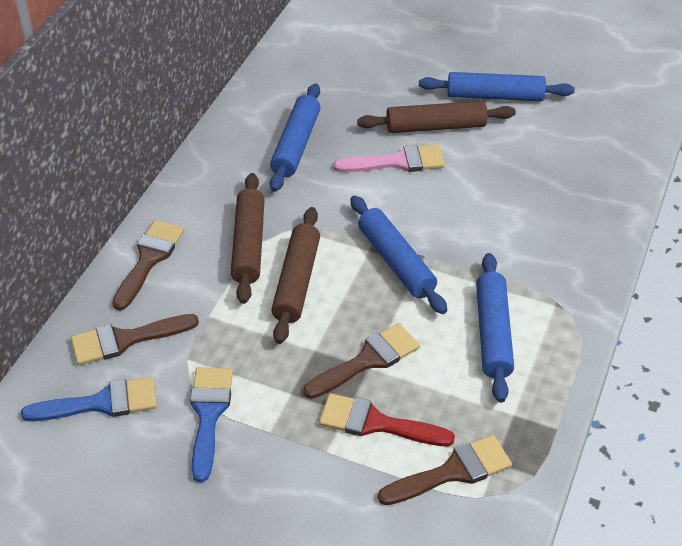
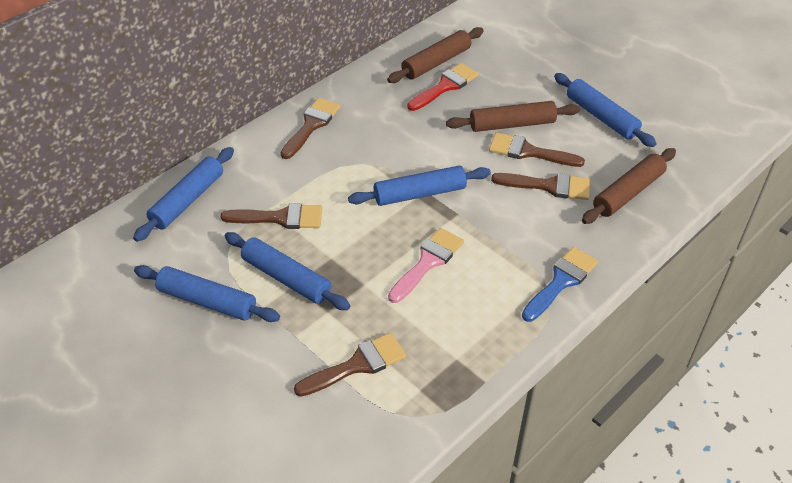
blue brush: 2 -> 1
blue rolling pin: 4 -> 5
brown brush: 4 -> 5

